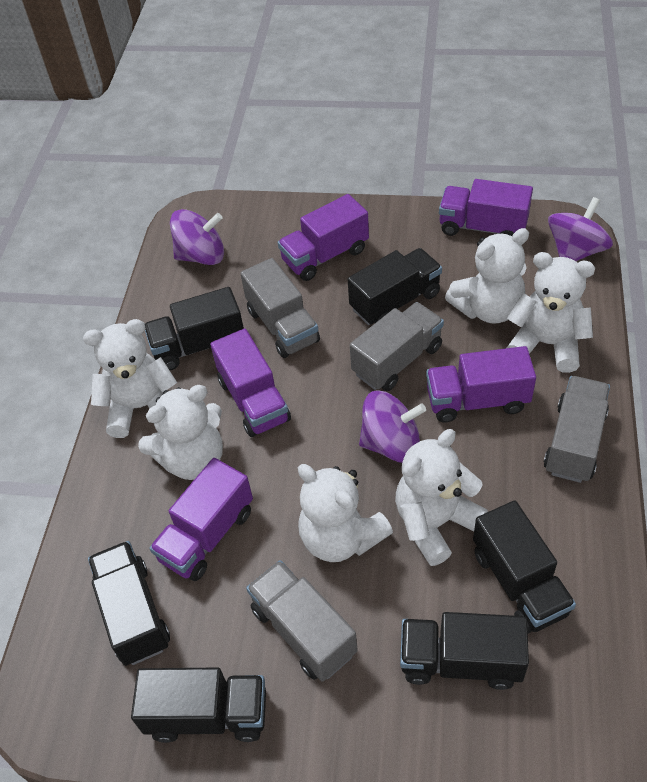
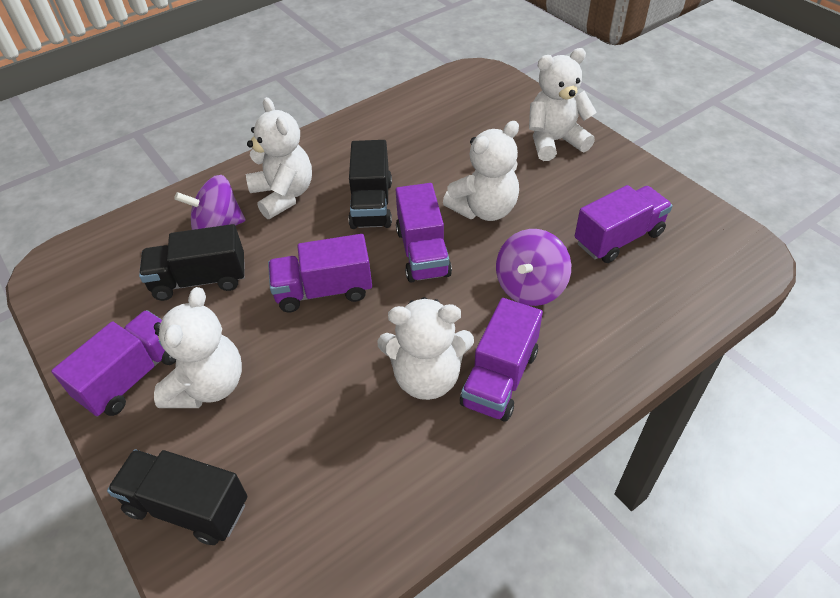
black truck: 6 -> 3
grey truck: 4 -> 0
purple spinning top: 3 -> 2
white teddy bear: 6 -> 5

